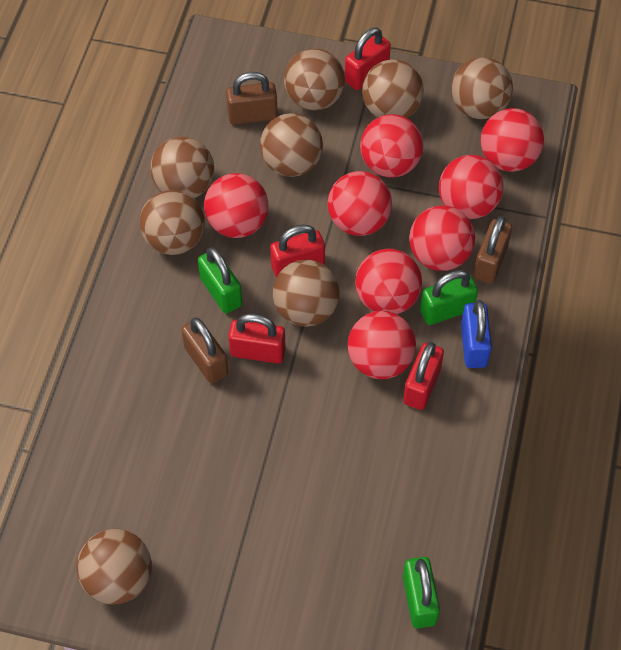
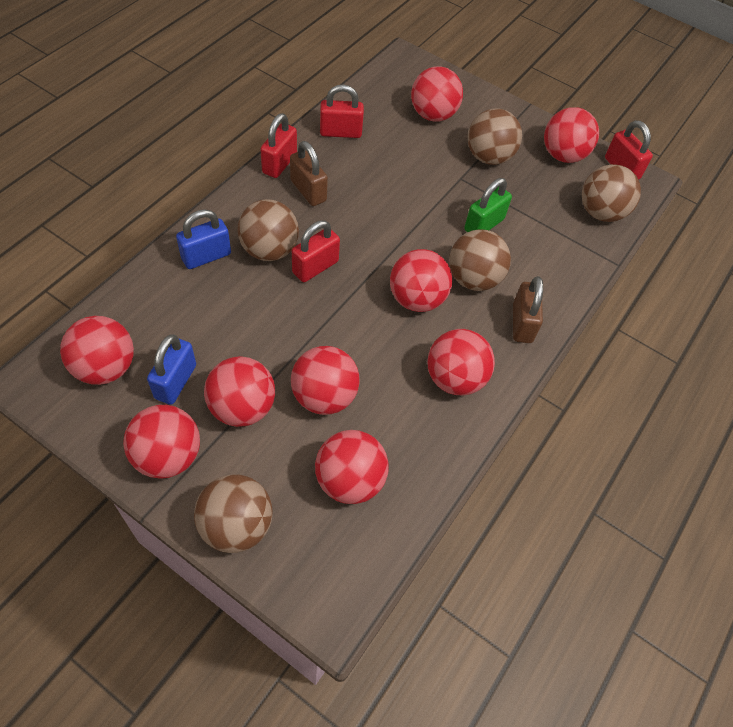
blue padlock: 1 -> 2
brown ball: 8 -> 5
brown padlock: 3 -> 2
green padlock: 3 -> 1
red ball: 8 -> 9

